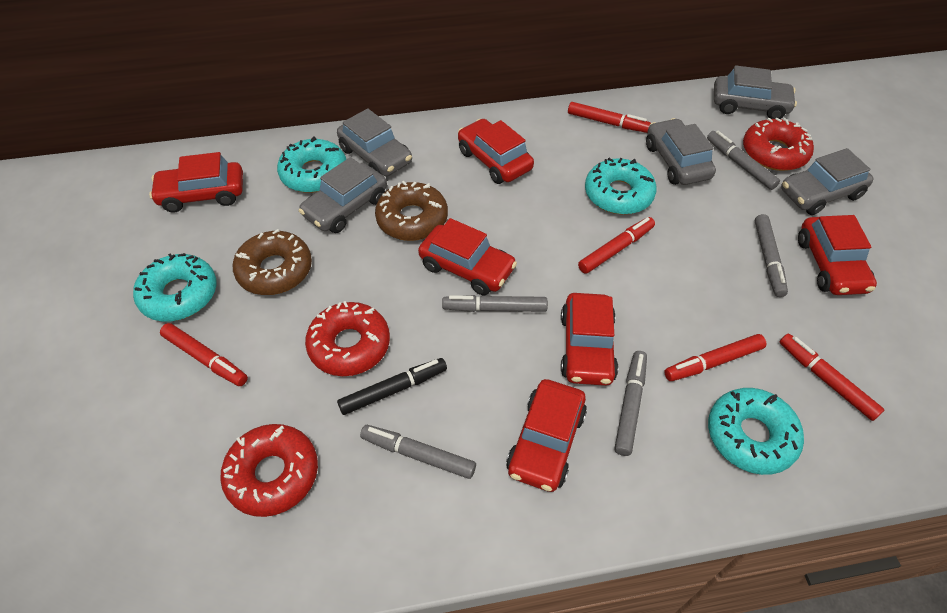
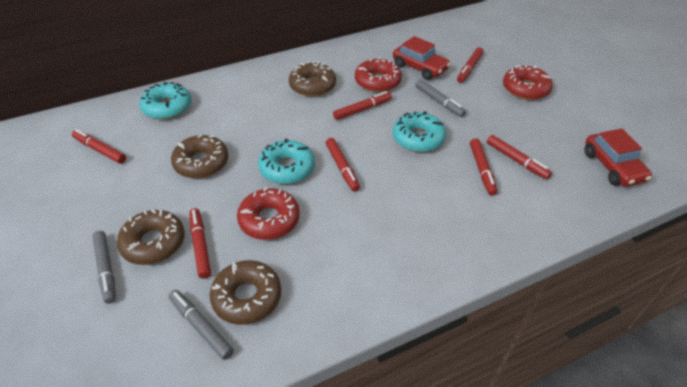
black marker: 1 -> 0
brown donut: 2 -> 4
grey car: 5 -> 0
grey marker: 5 -> 3
red car: 6 -> 2
red marker: 5 -> 7
turquoise donut: 4 -> 3

